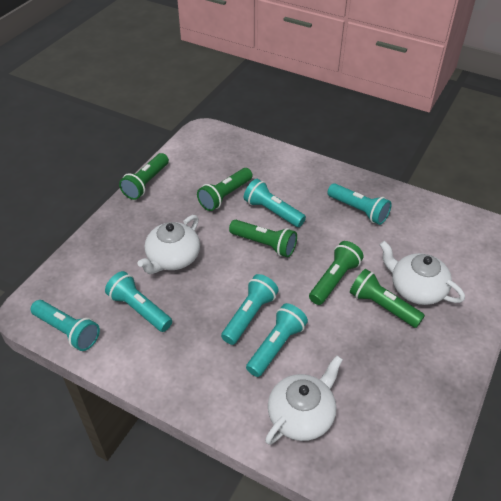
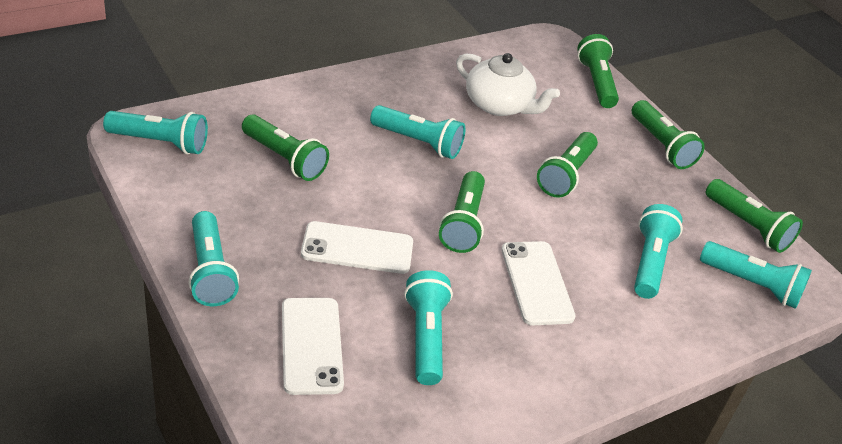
green flashlight: 5 -> 6
white phone: 0 -> 3
white teapot: 3 -> 1

